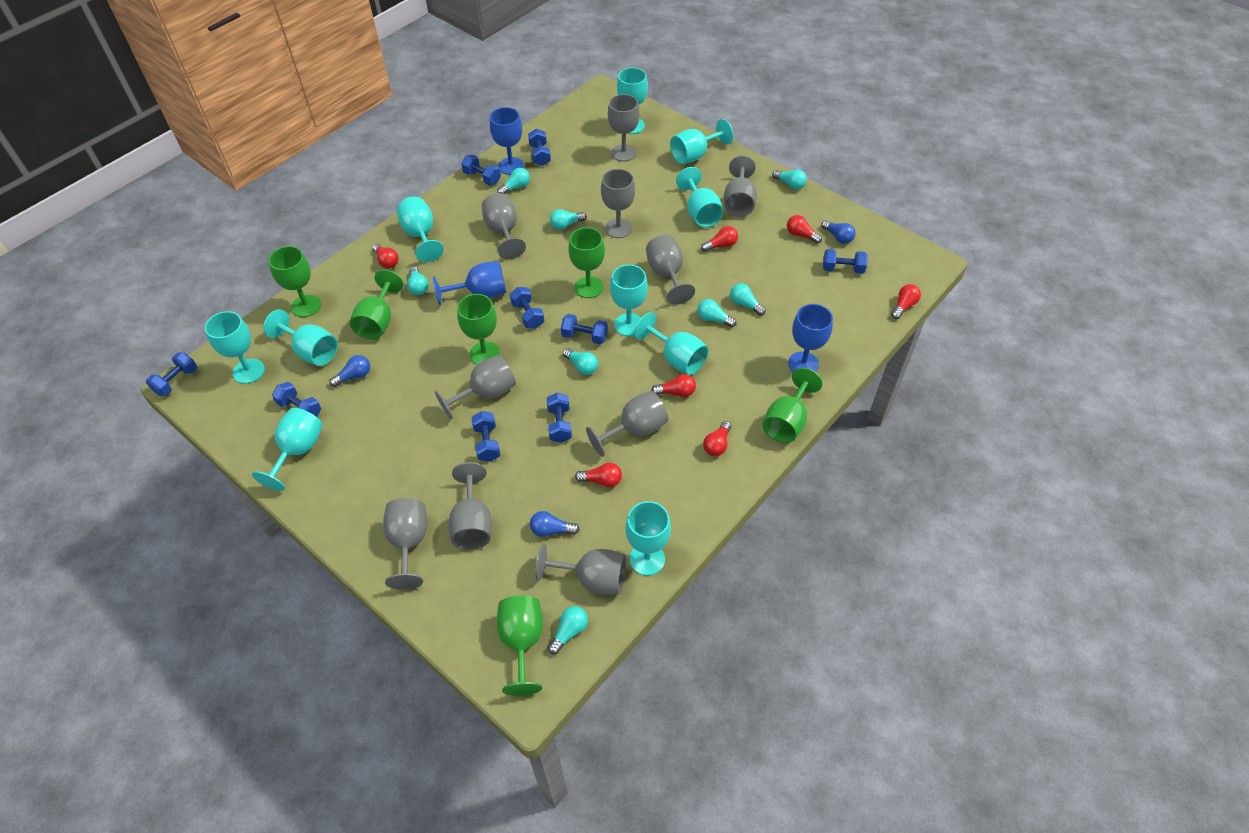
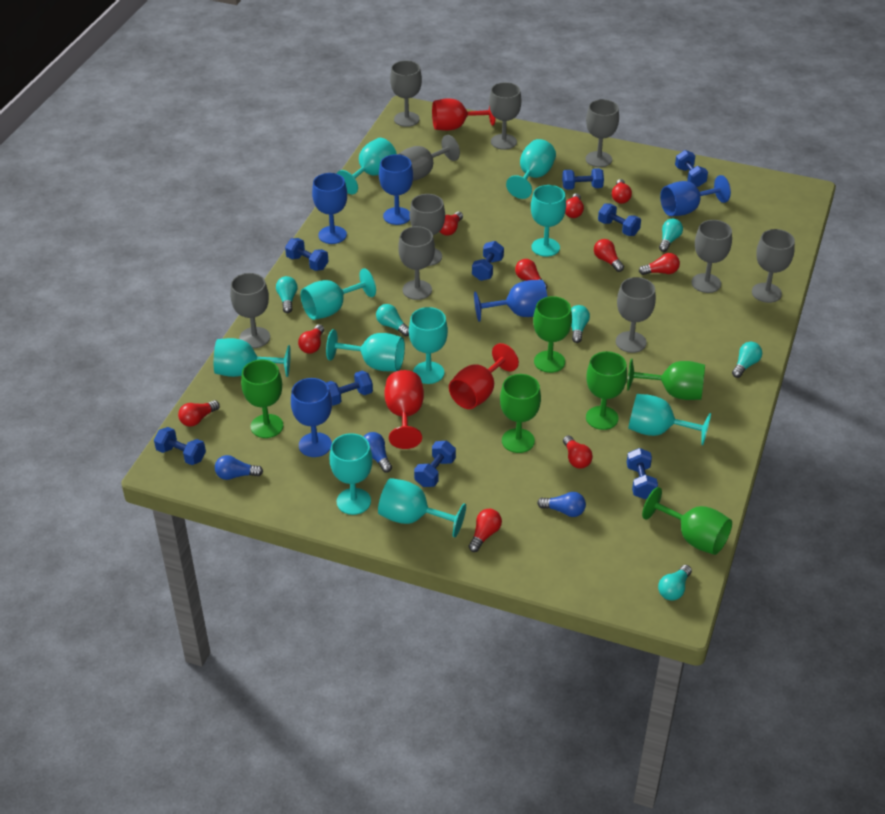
blue goblet: 3 -> 5
red goblet: 0 -> 3
red light bulb: 7 -> 10
turquoise light bulb: 8 -> 6

